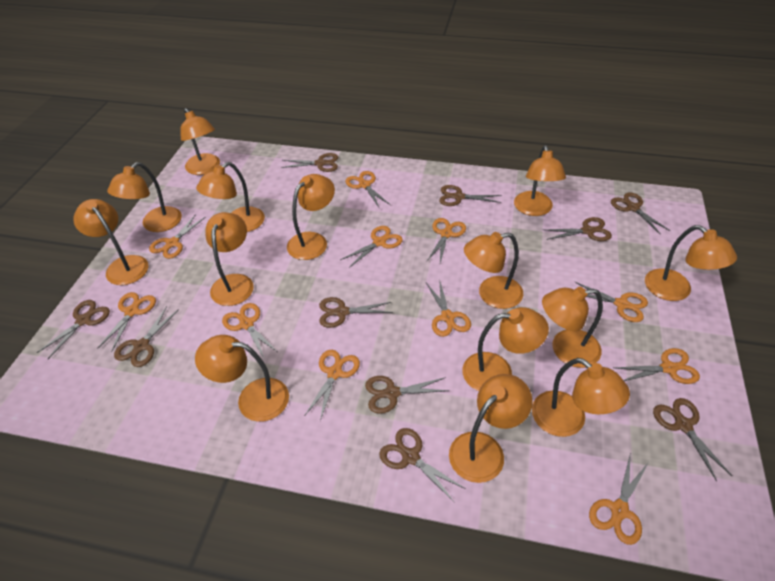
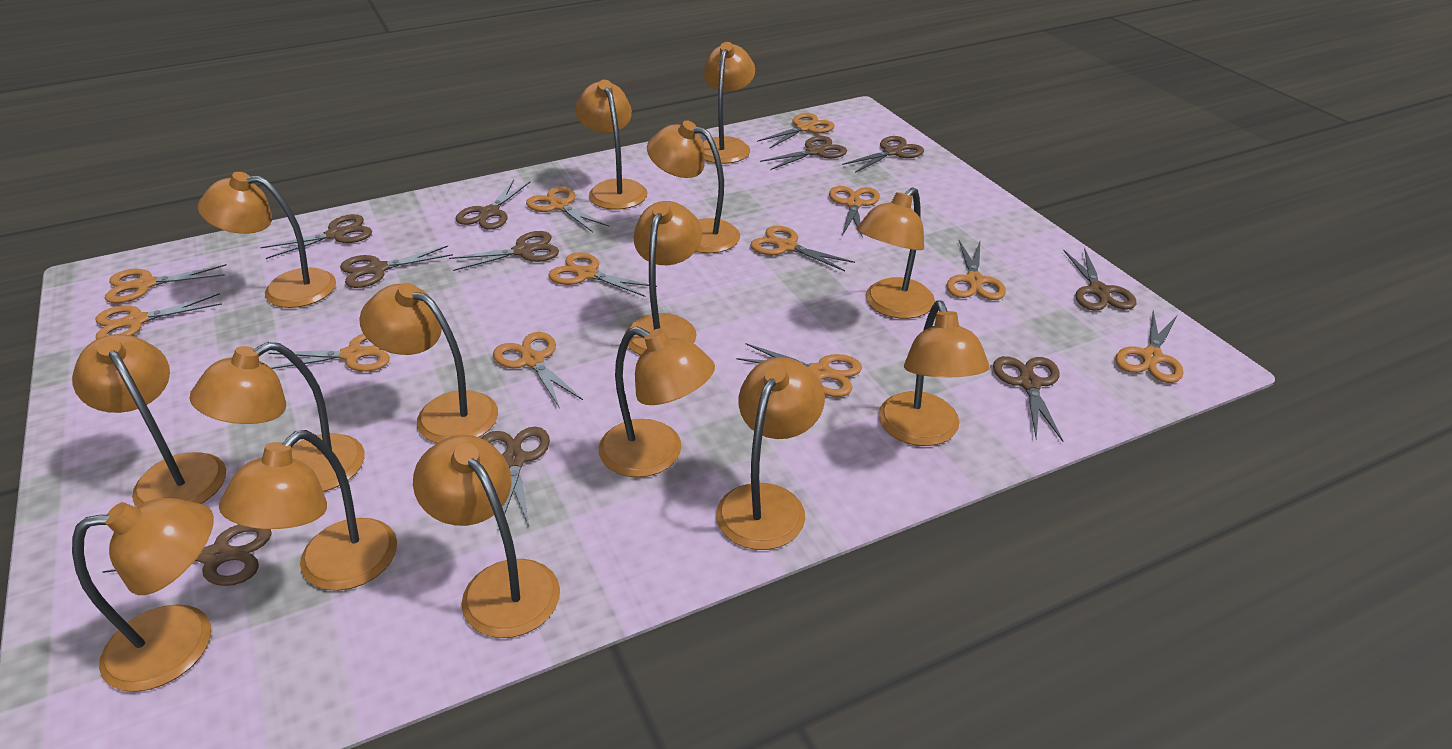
orange lamp: 14 -> 15
orange scissors: 11 -> 12

